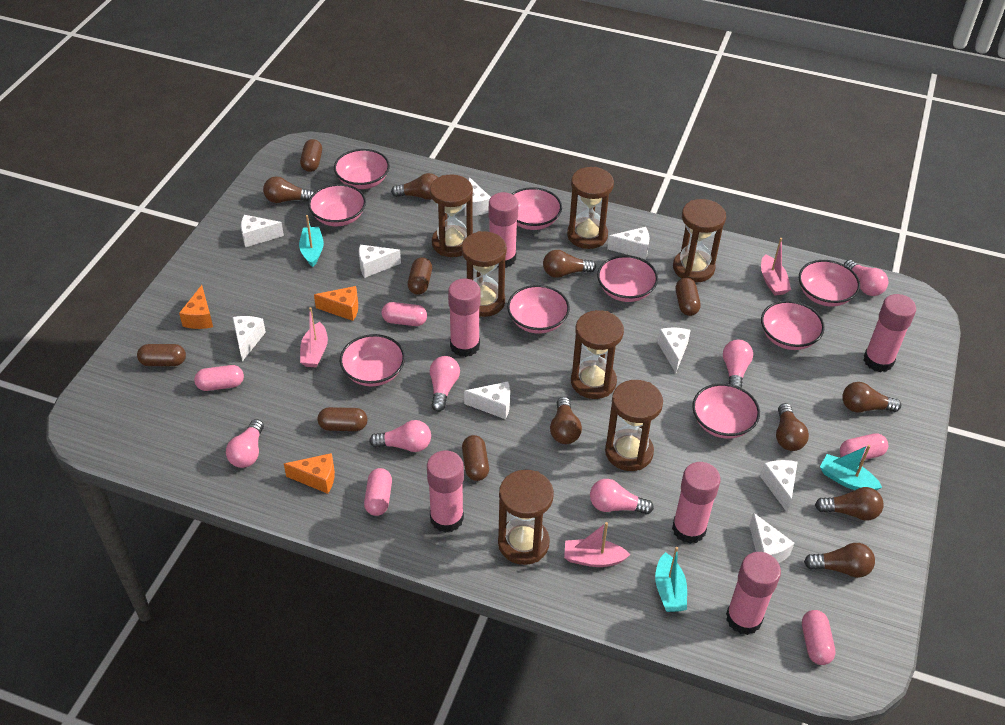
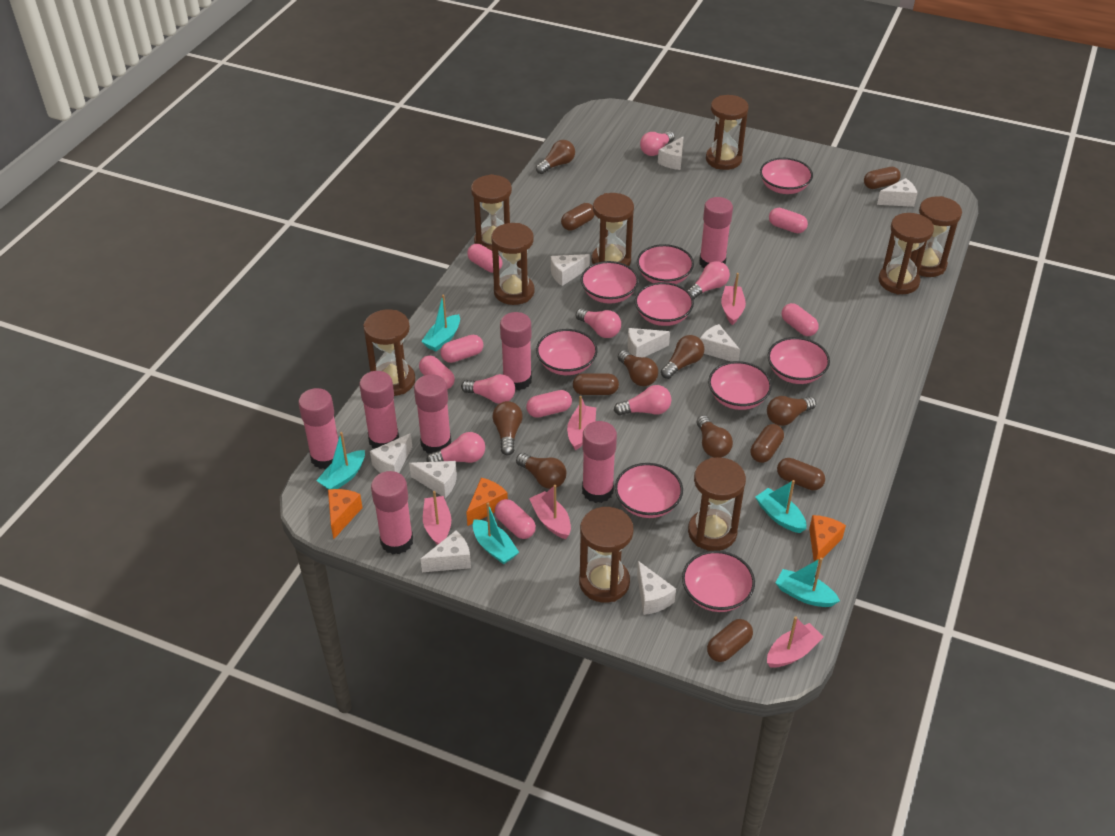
brown hourglass: 7 -> 9
brown light bulb: 8 -> 7
pink boat: 3 -> 5
pink capsule: 5 -> 7
pink glue stick: 6 -> 7
turquoise boat: 3 -> 5

